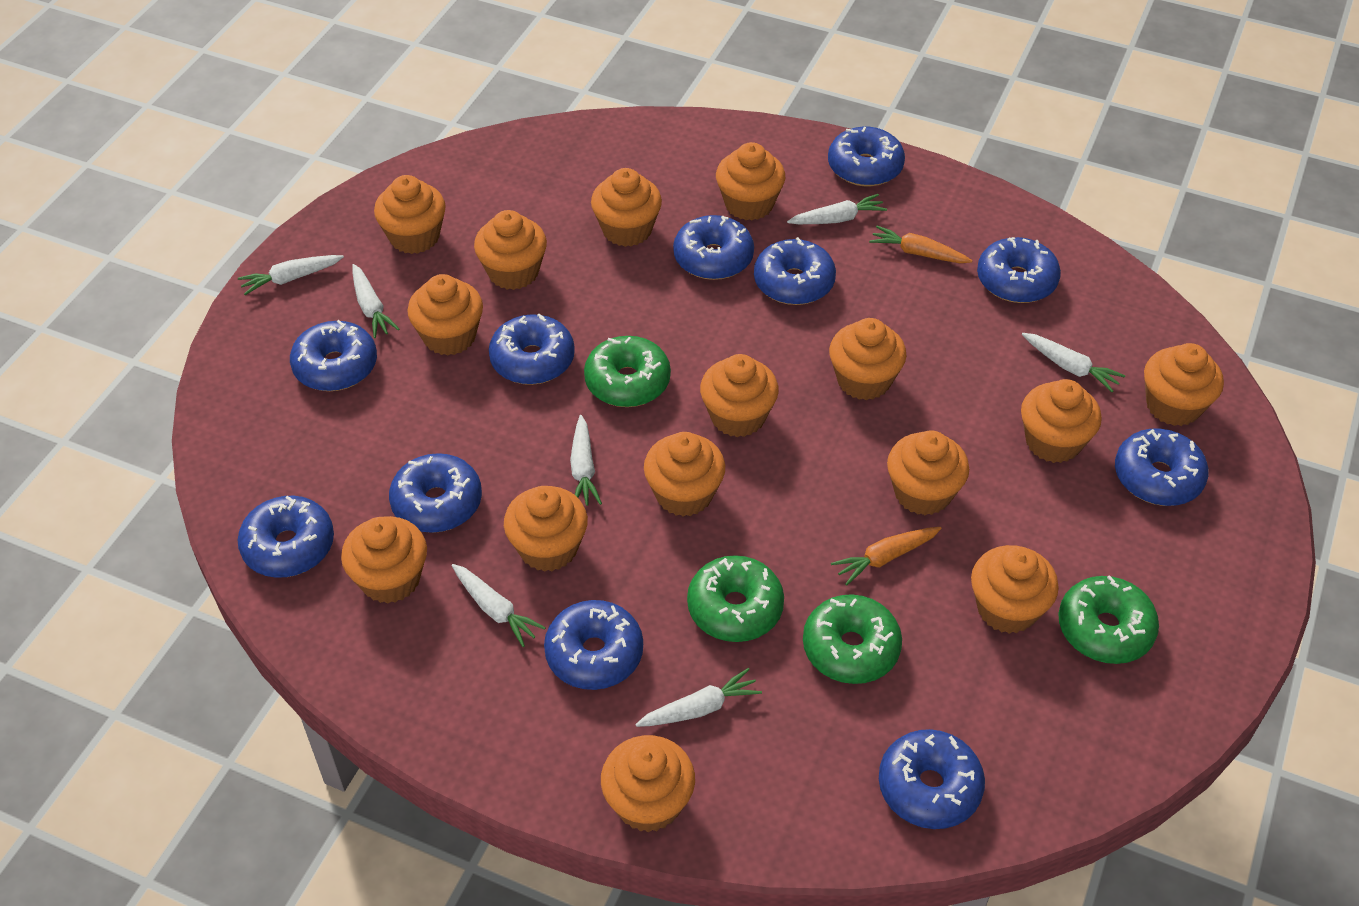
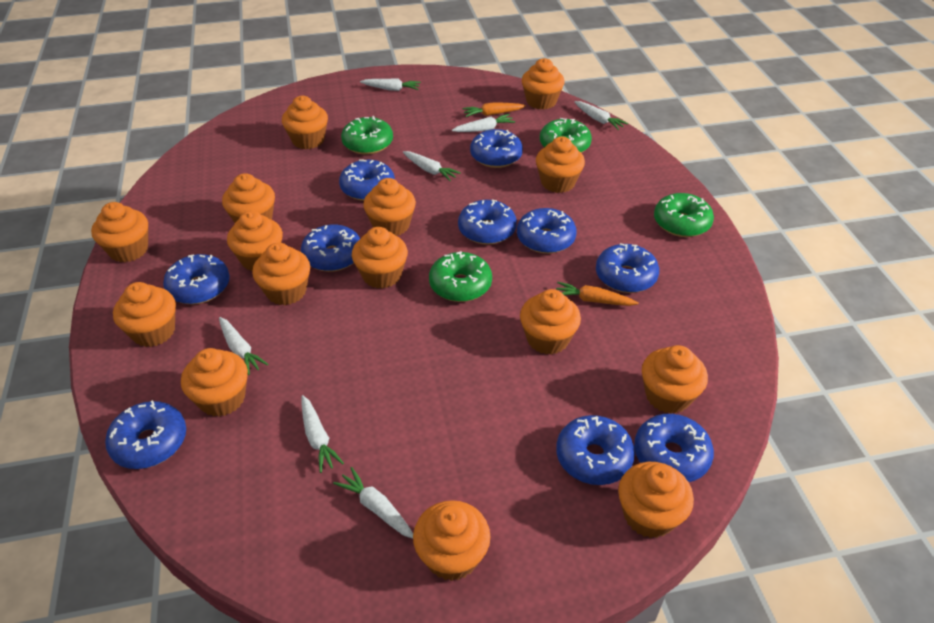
blue donut: 11 -> 10

